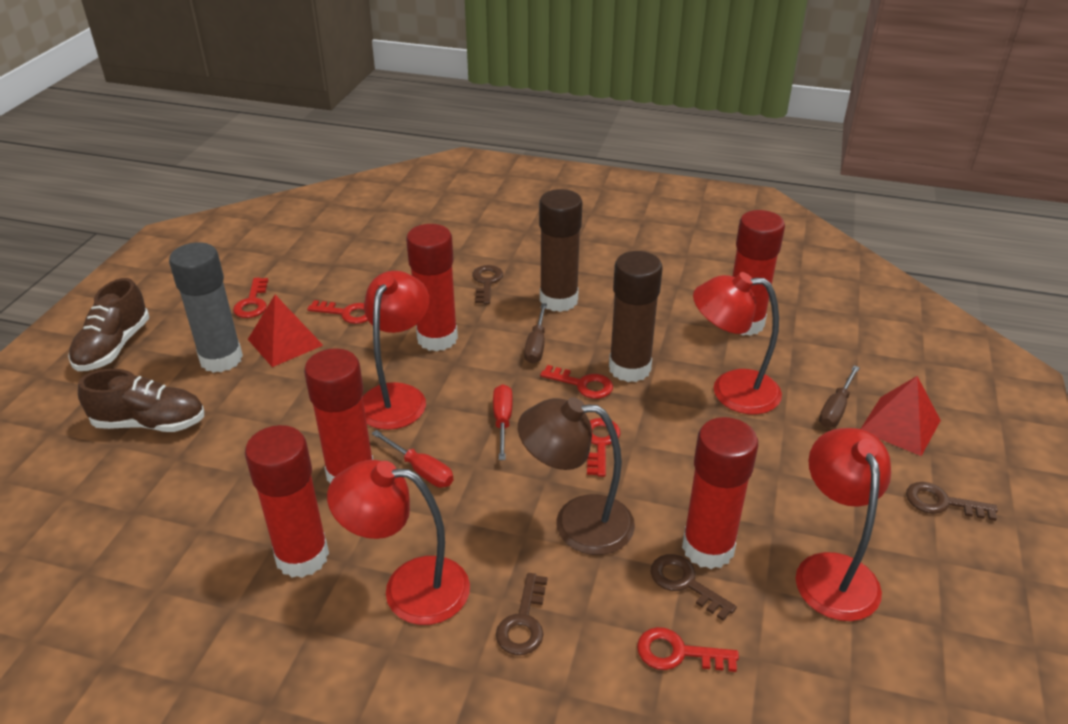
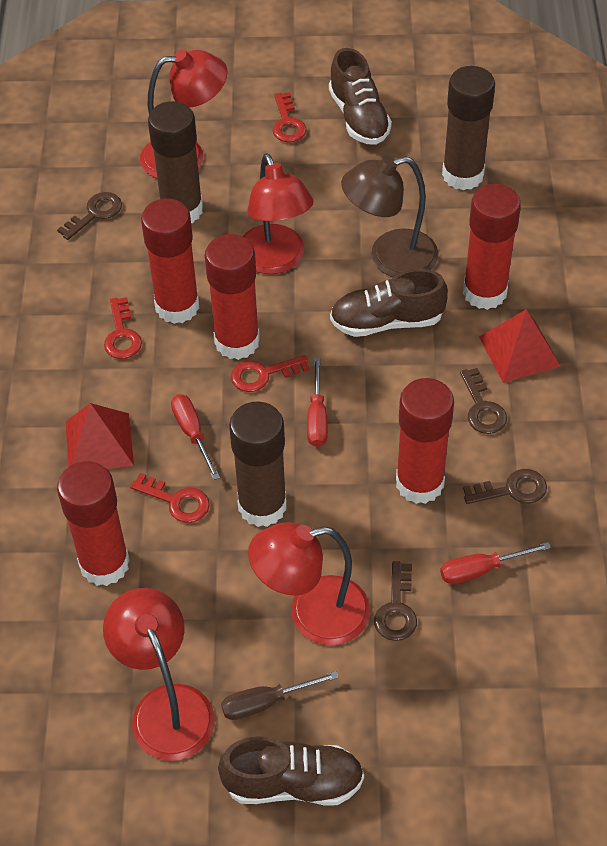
brown glue stick: 2 -> 3
brown screwdriver: 2 -> 1
brown shoe: 2 -> 3
grey glue stick: 1 -> 0
red key: 5 -> 4
red screwdriver: 2 -> 3

